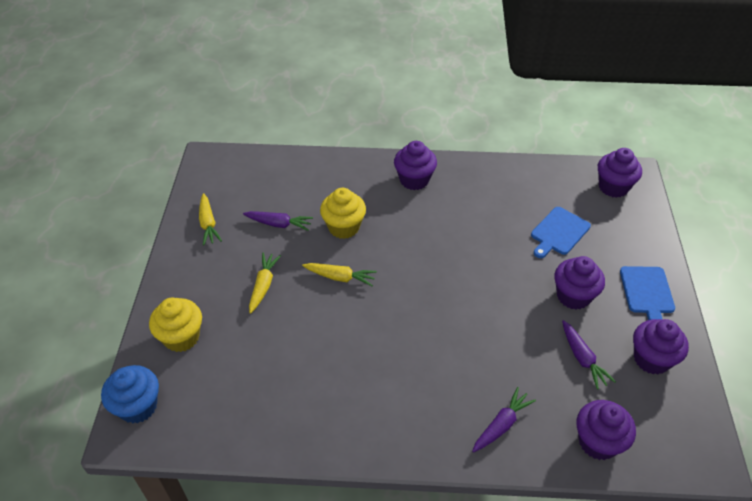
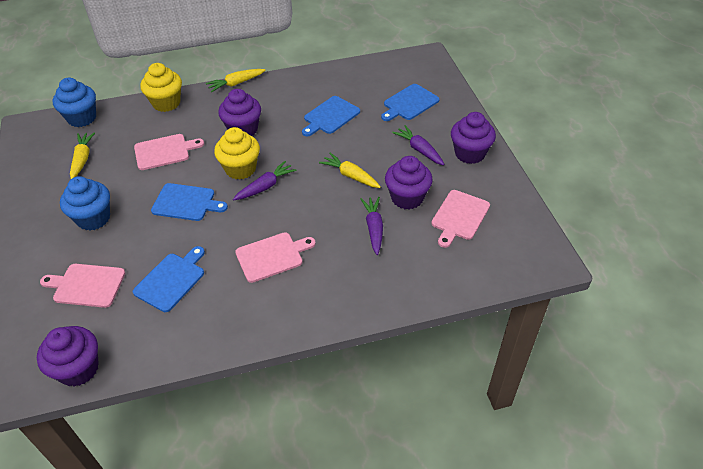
blue cupcake: 1 -> 2
blue cutting board: 2 -> 4
pink cutting board: 0 -> 4
purple cupcake: 5 -> 4

